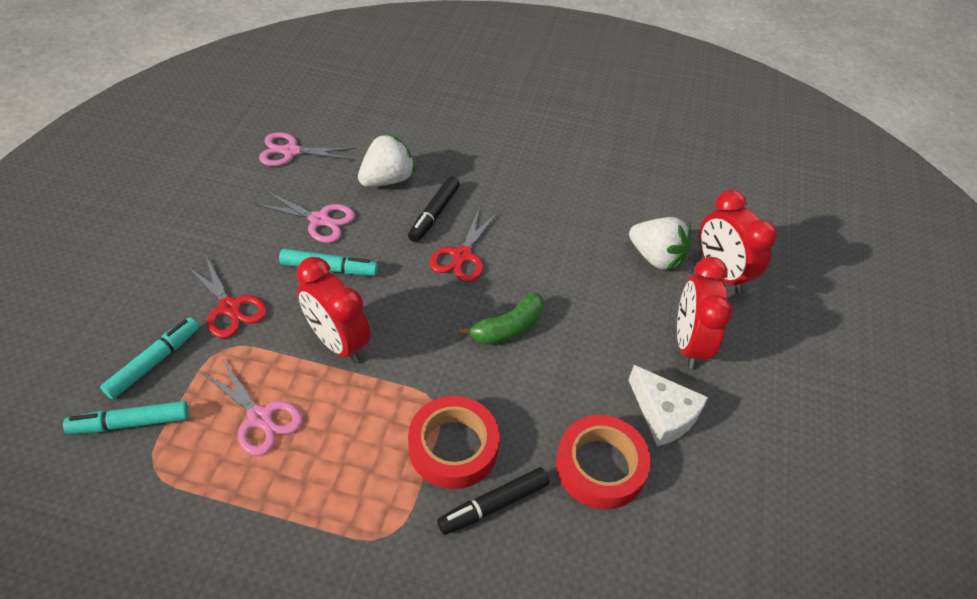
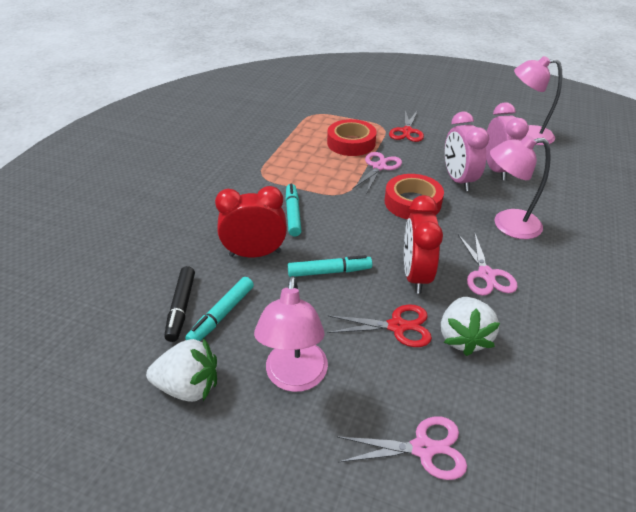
black marker: 2 -> 1
green banana: 1 -> 0
pink clock: 0 -> 2
pink lamp: 0 -> 3
red clock: 3 -> 2
white cheese: 1 -> 0

